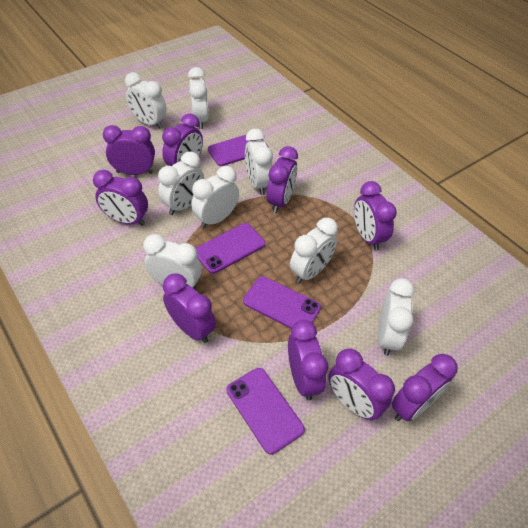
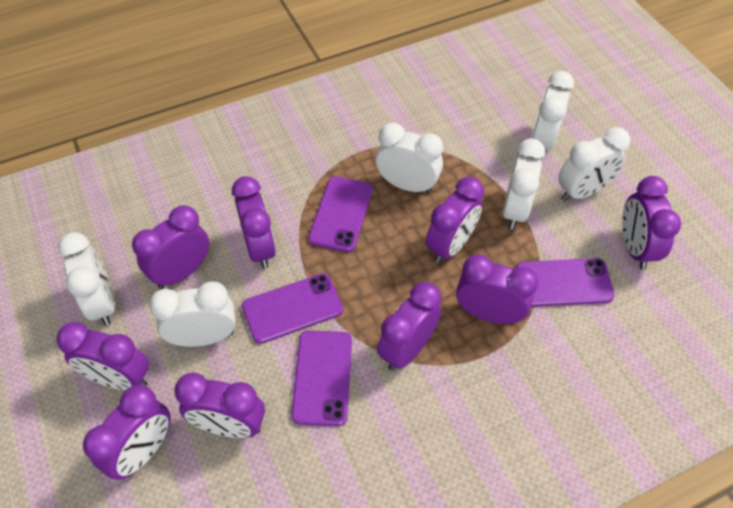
white clock: 8 -> 6

